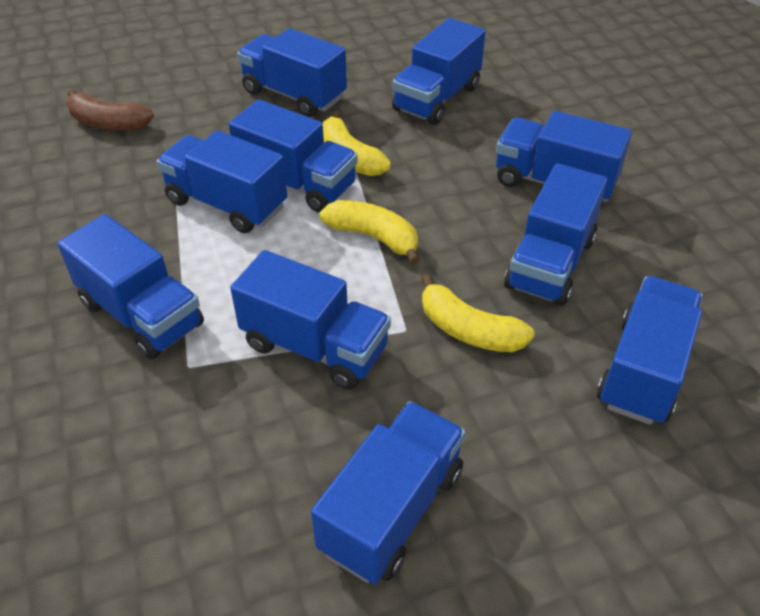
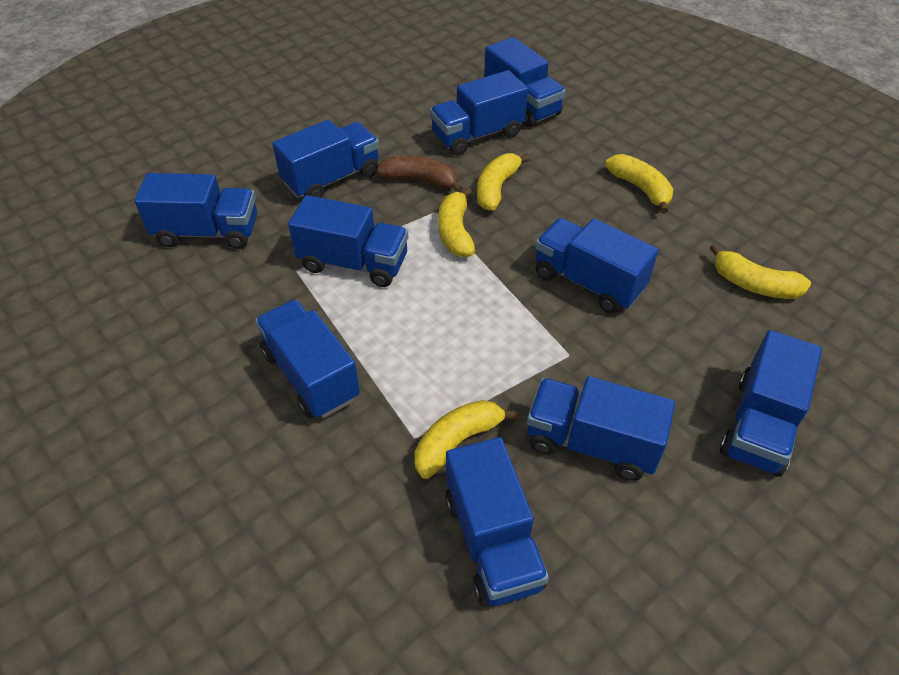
yellow banana: 3 -> 5

